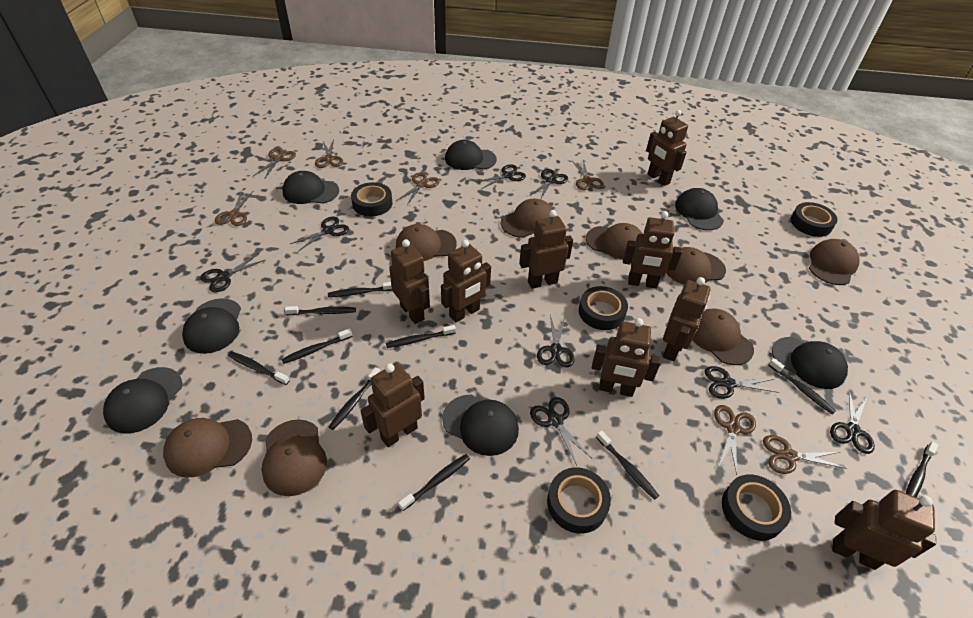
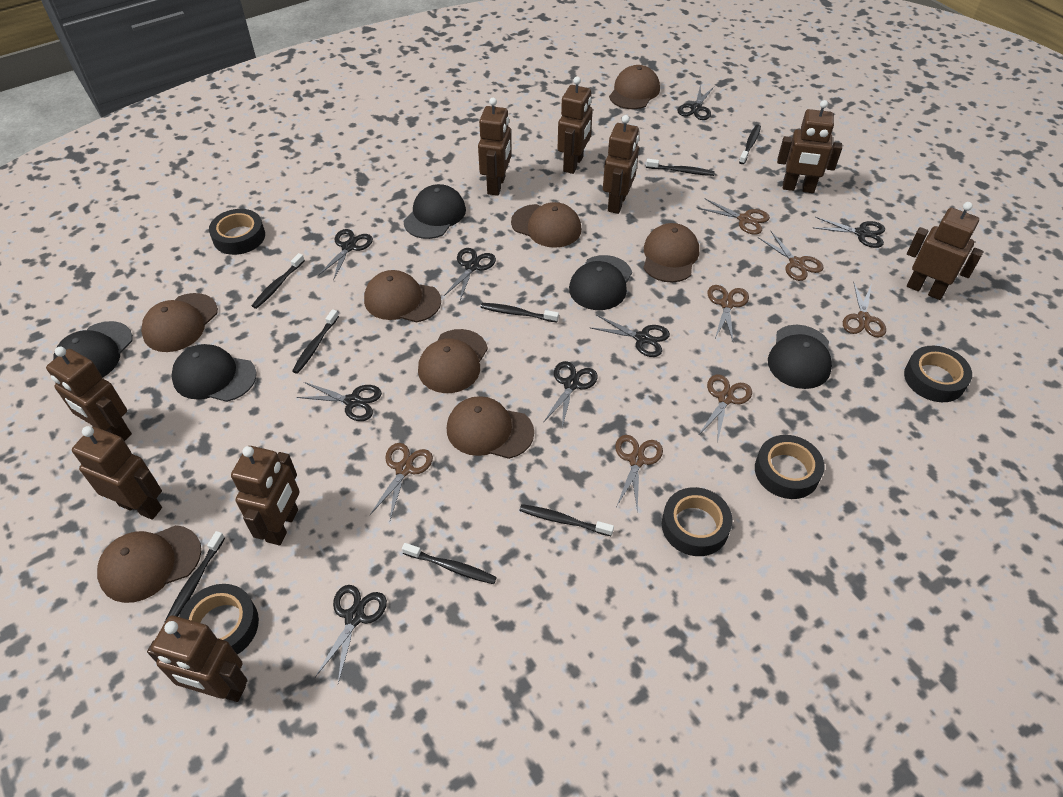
black cap: 7 -> 5
black toothbrush: 10 -> 8

